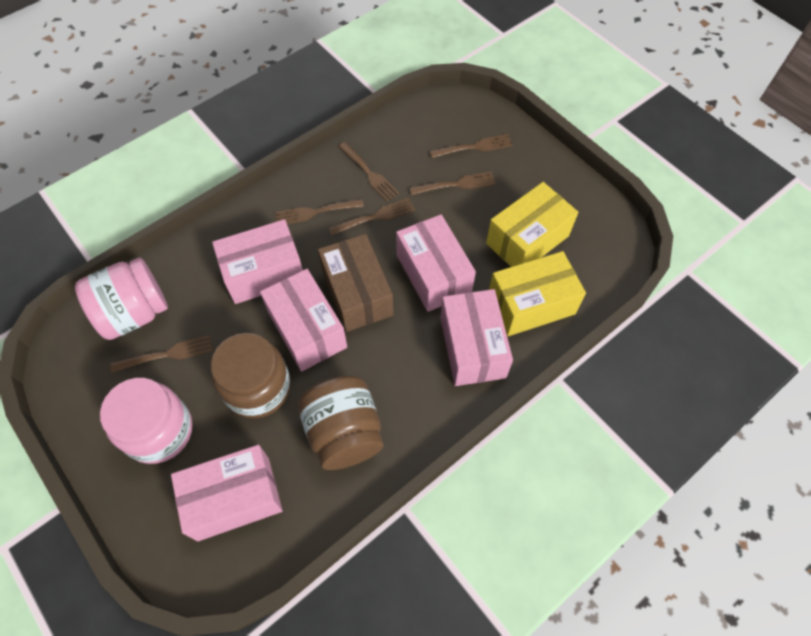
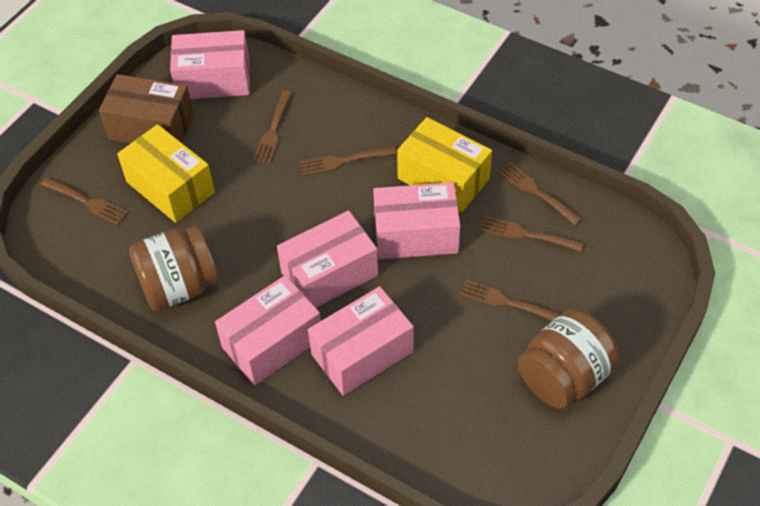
pink jar: 2 -> 0

